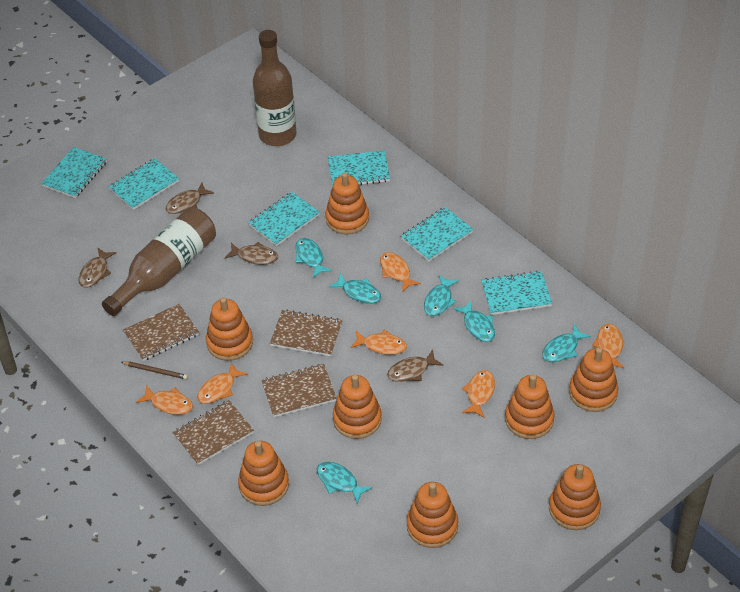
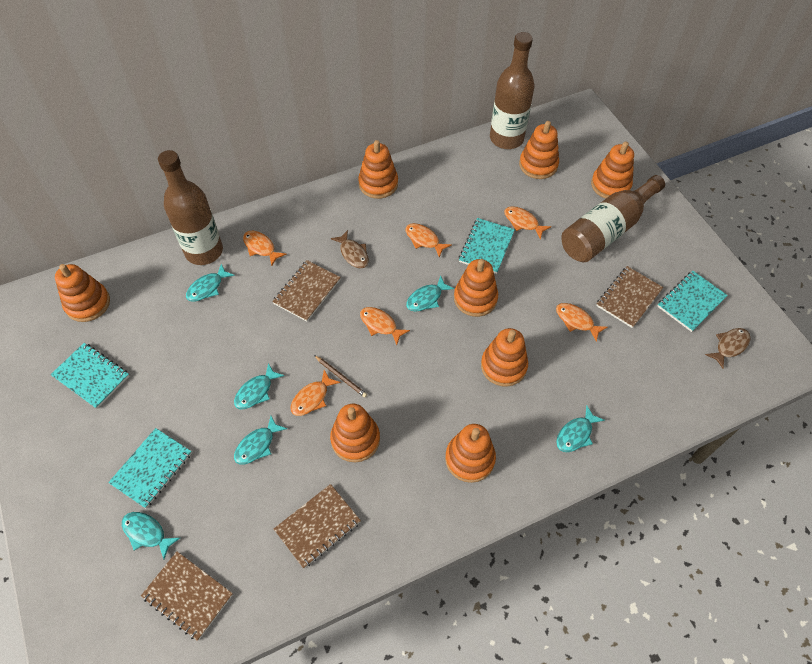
brown bottle: 2 -> 3
brown fish: 4 -> 2
turquoise notebook: 6 -> 4

